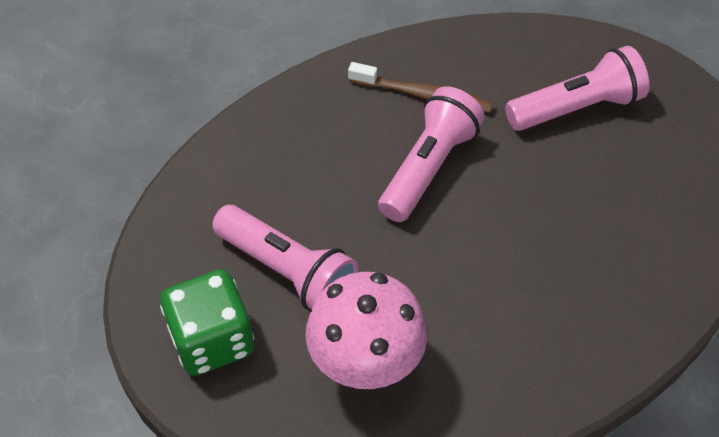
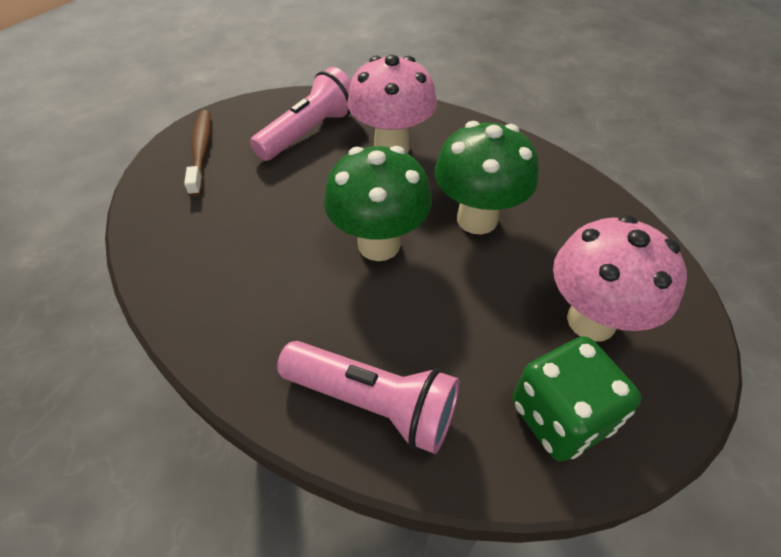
green mushroom: 0 -> 2
pink flashlight: 3 -> 2
pink mushroom: 1 -> 2

